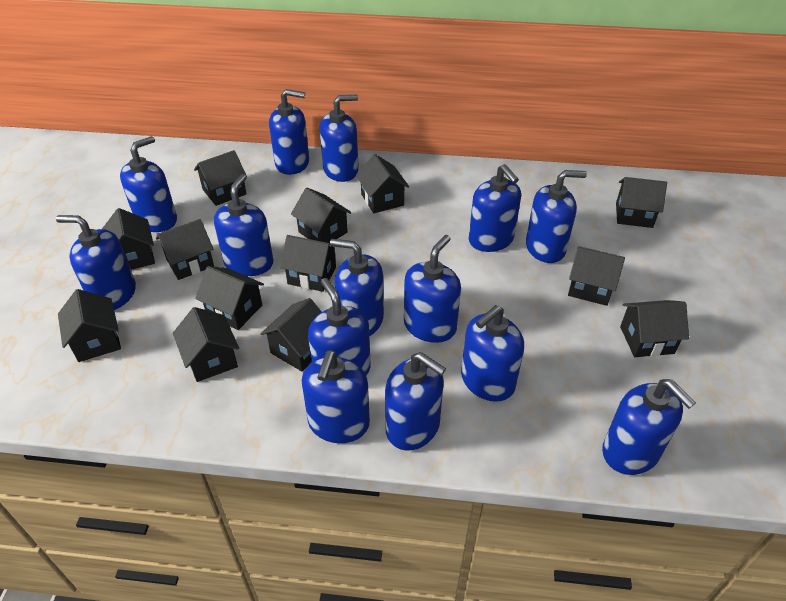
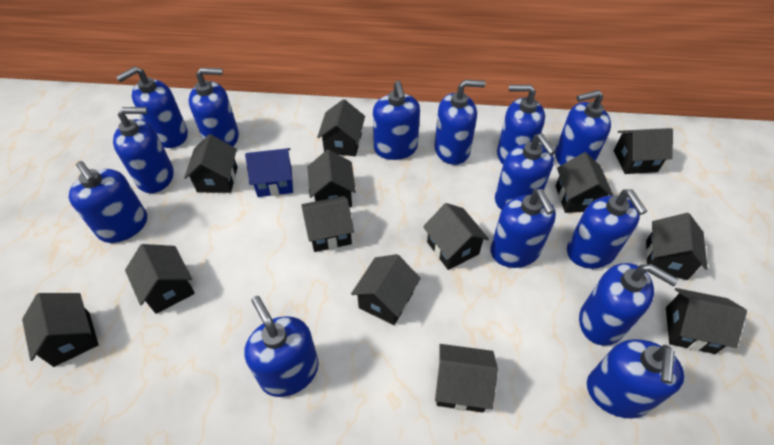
blue house: 0 -> 1

